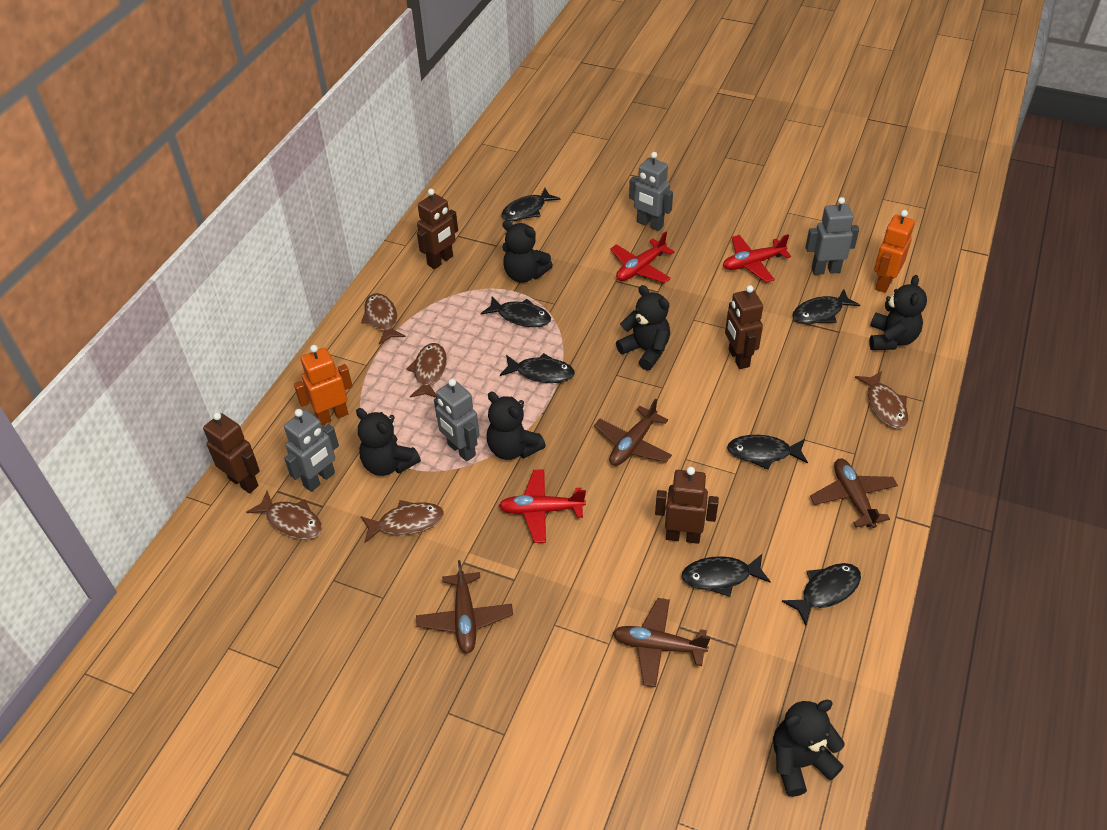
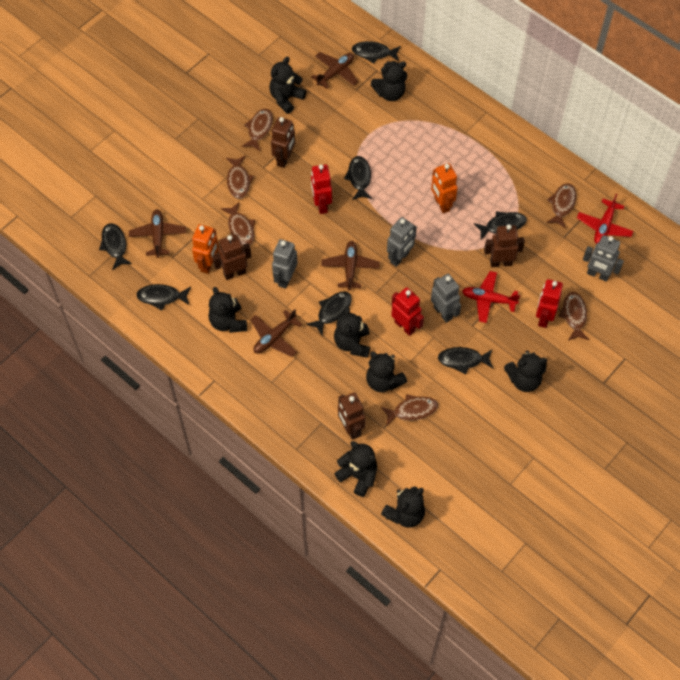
black teddy bear: 6 -> 8
brown fish: 5 -> 6
red plane: 3 -> 2
red robot: 0 -> 3

